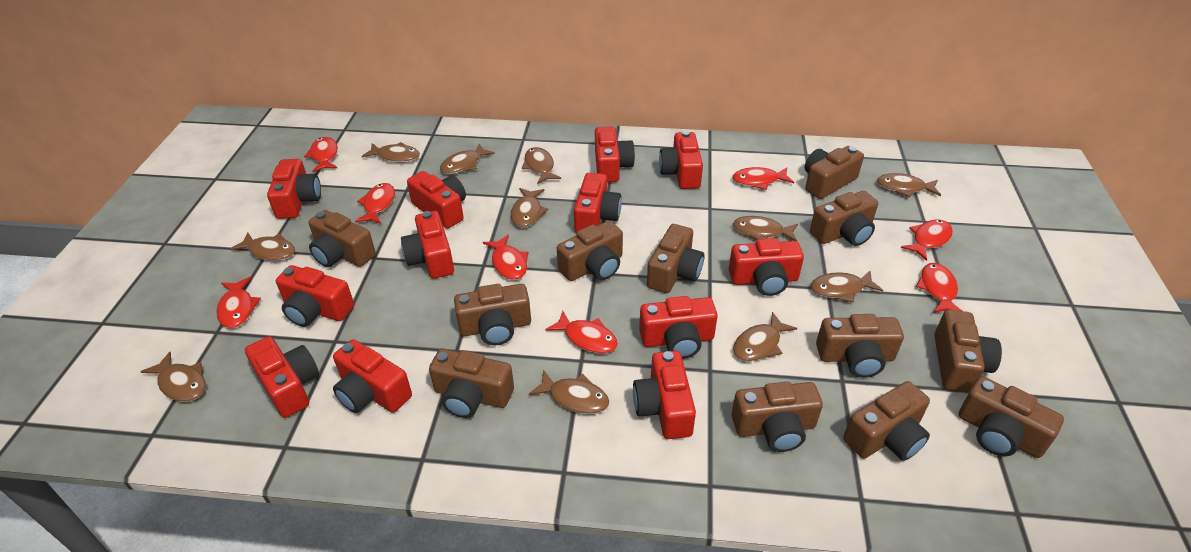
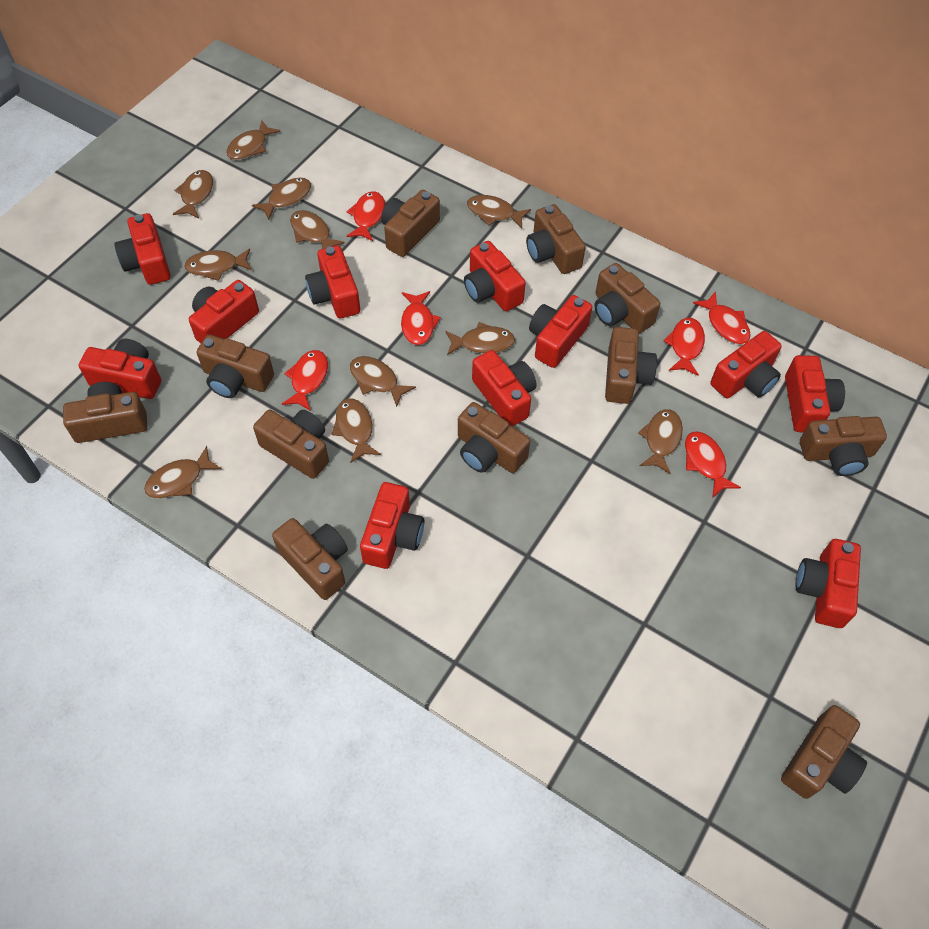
brown camera: 12 -> 11
red camera: 12 -> 11
red fish: 8 -> 6

